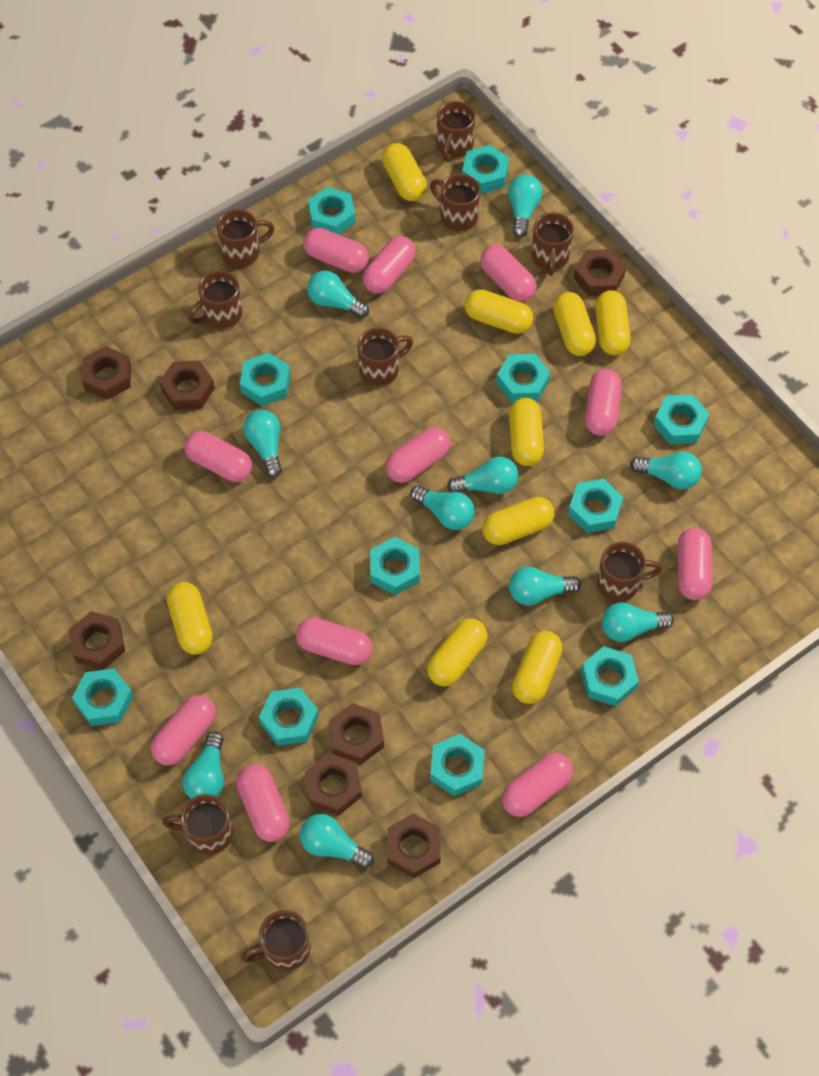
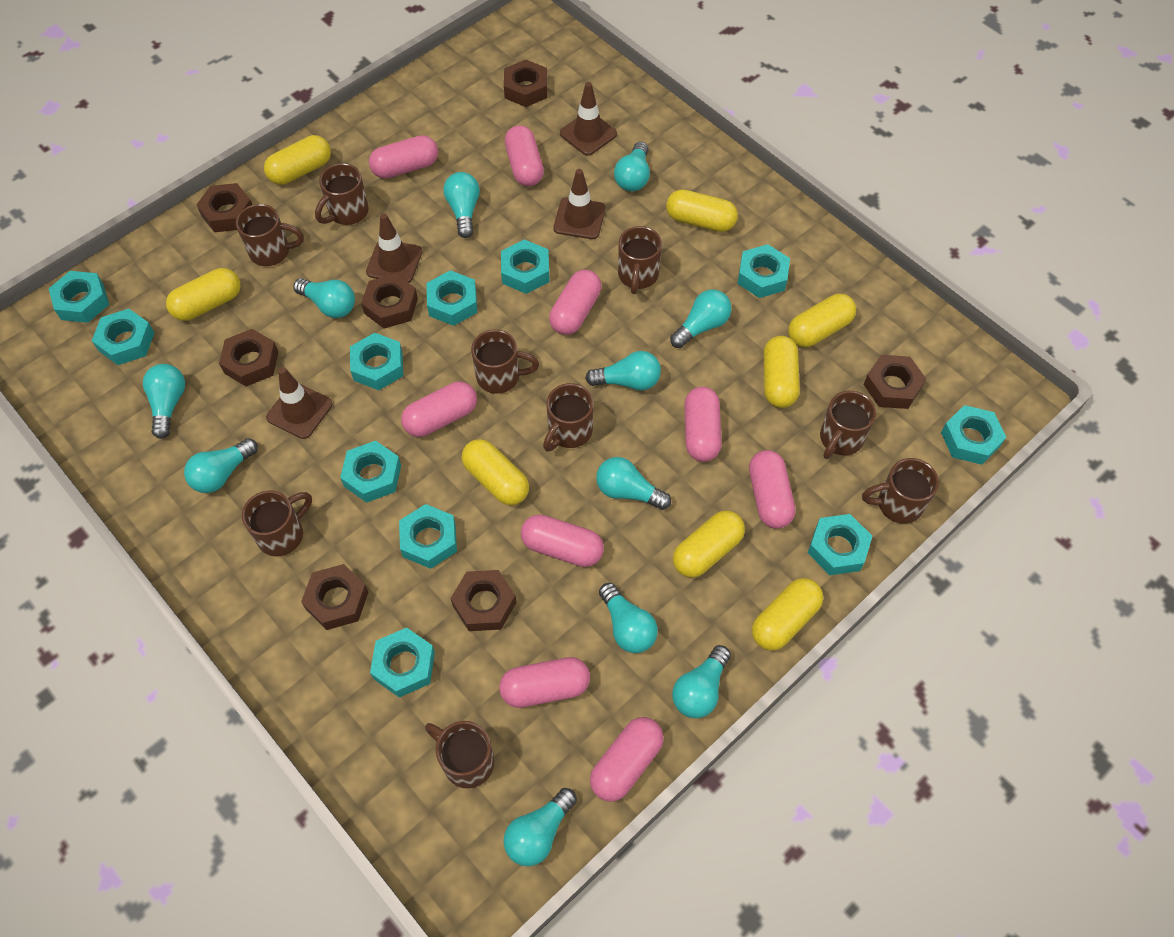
brown traffic cone: 0 -> 4
pink capsule: 11 -> 9
turquoise light bulb: 10 -> 11
yellow capsule: 9 -> 8

